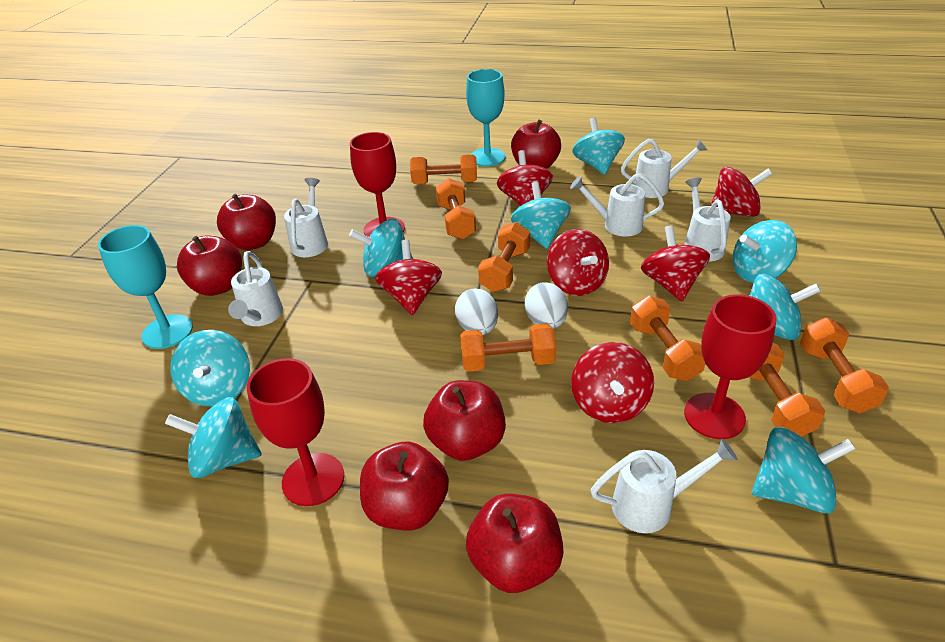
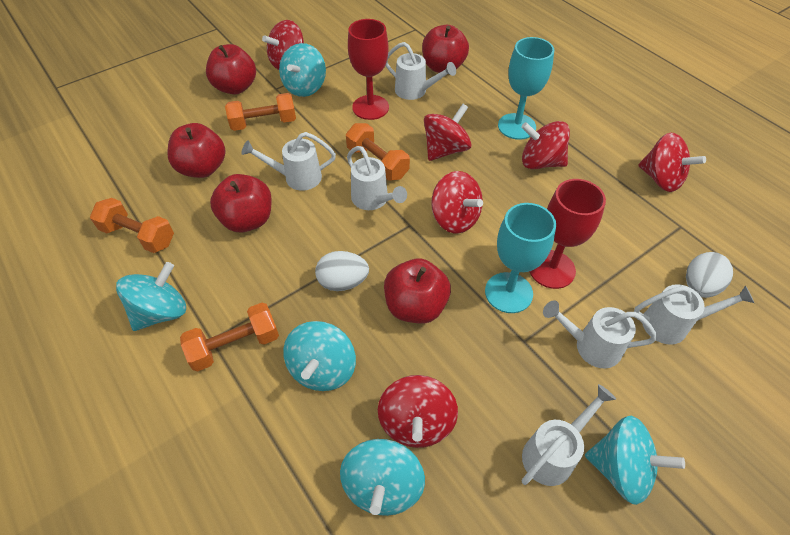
orange dumbbell: 7 -> 4
red apple: 6 -> 5
red goblet: 3 -> 2
turquoise spinning top: 8 -> 5

